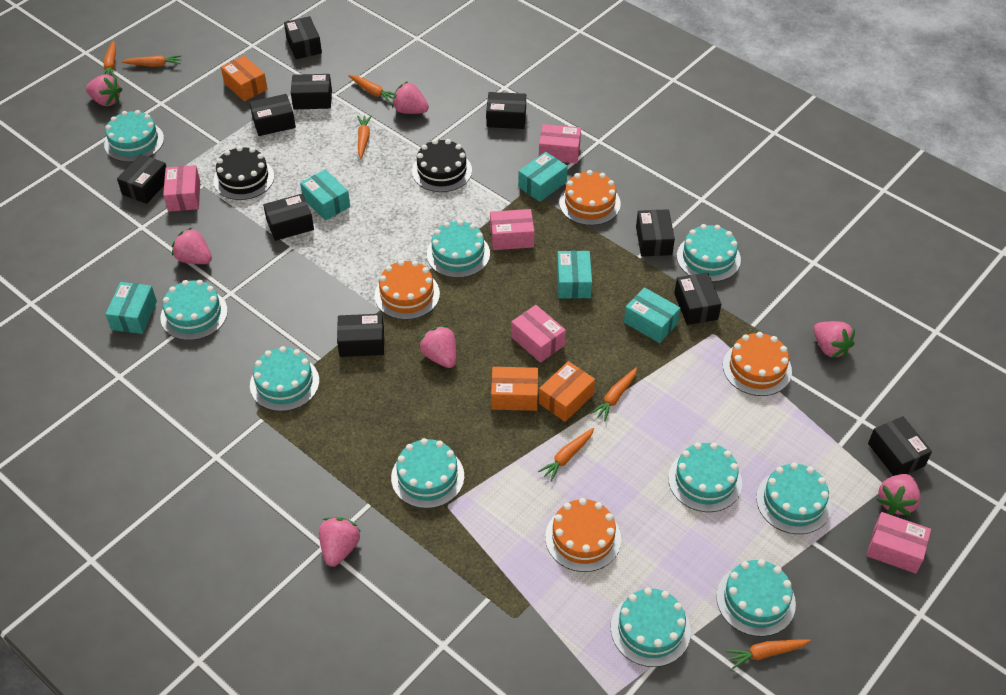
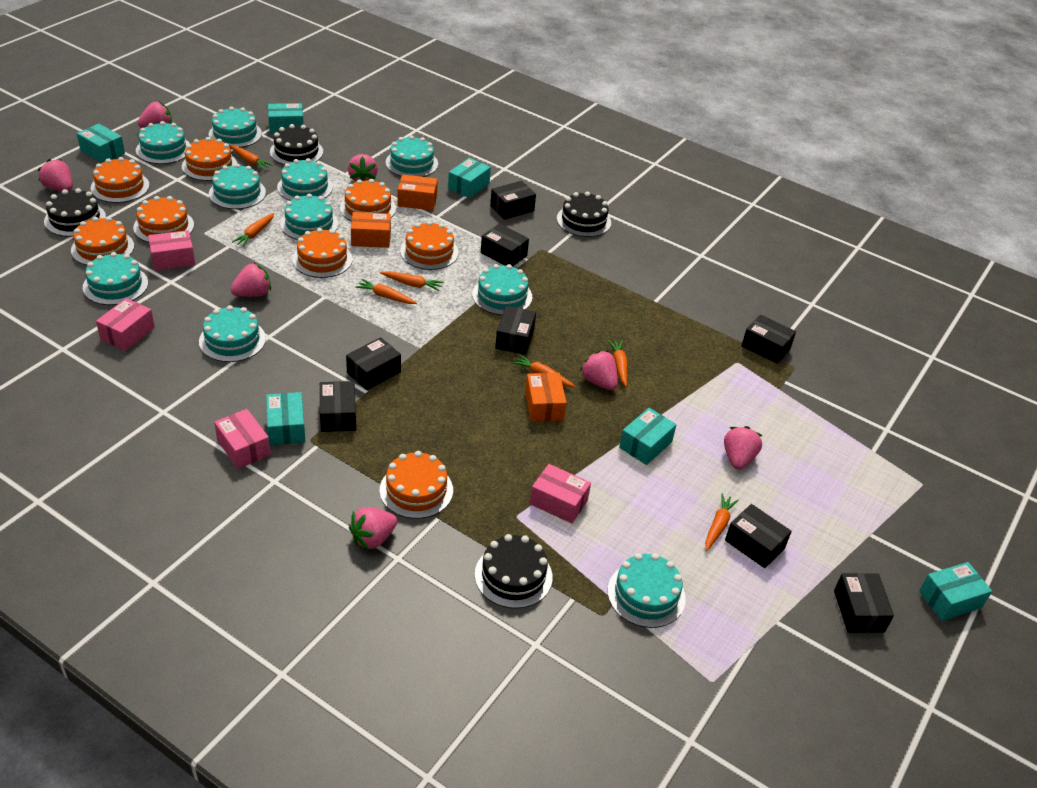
black box: 10 -> 8
black cake: 2 -> 4
orange cake: 4 -> 8
pink box: 5 -> 4
turquoise box: 5 -> 6

